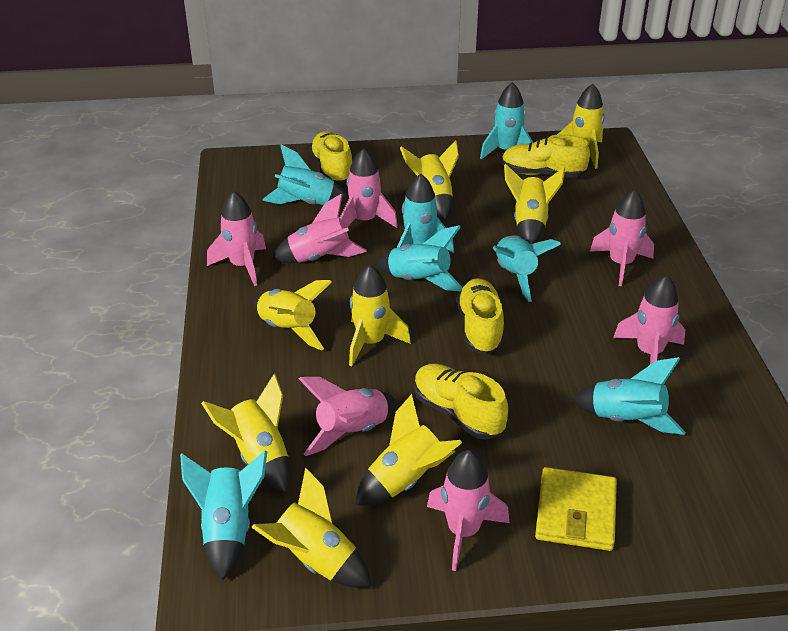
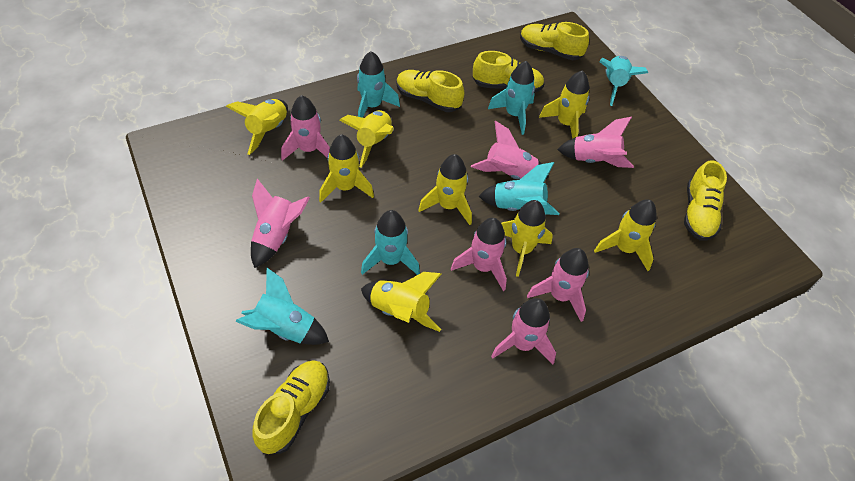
turquoise rocket: 7 -> 6
yellow shoe: 4 -> 5
yellow wallet: 1 -> 0

